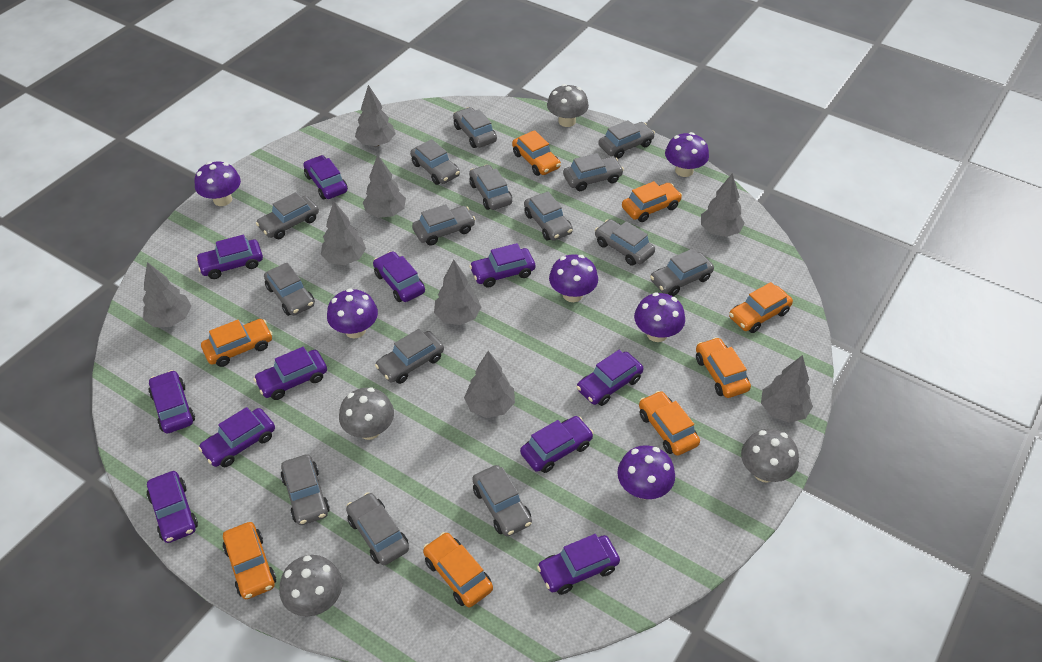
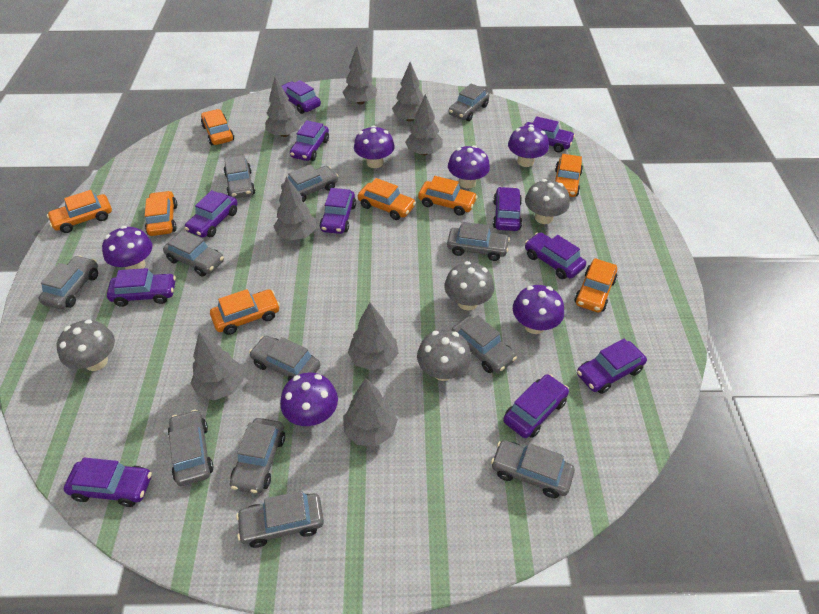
grey car: 15 -> 12

